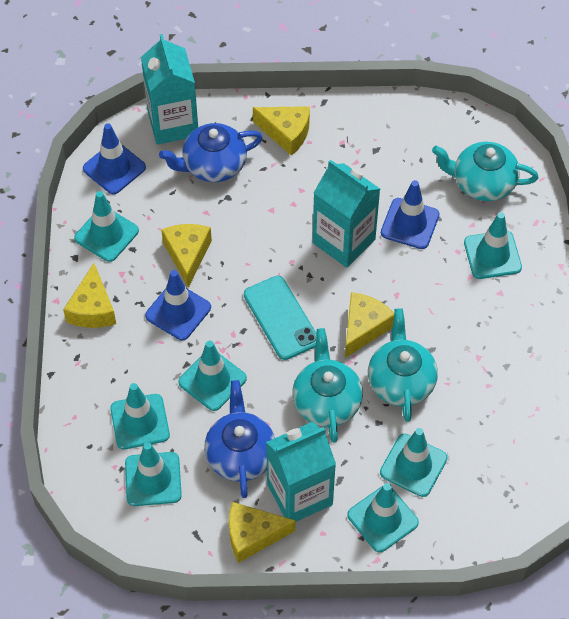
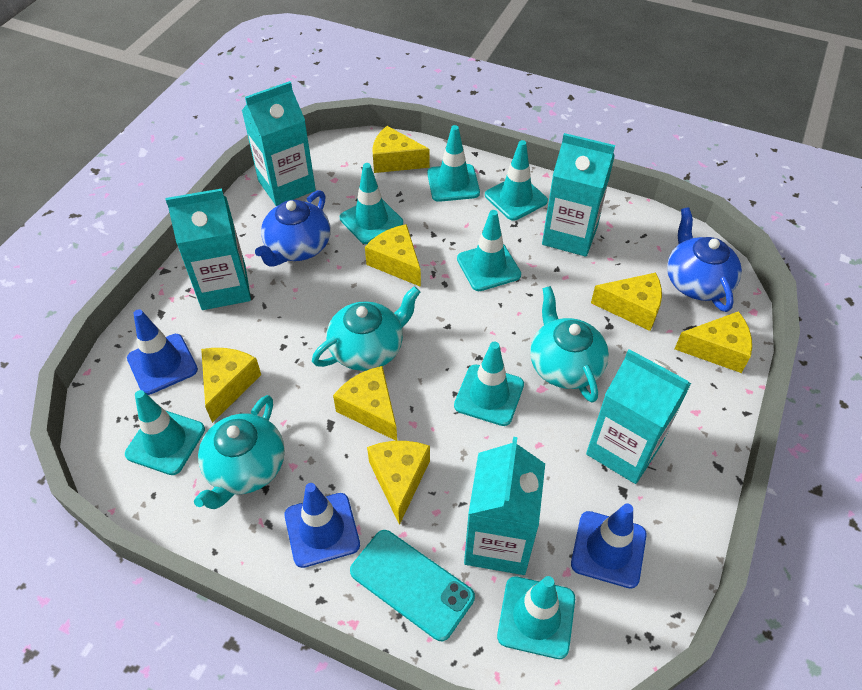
turquoise carton: 3 -> 5
yellow cheese: 5 -> 7

